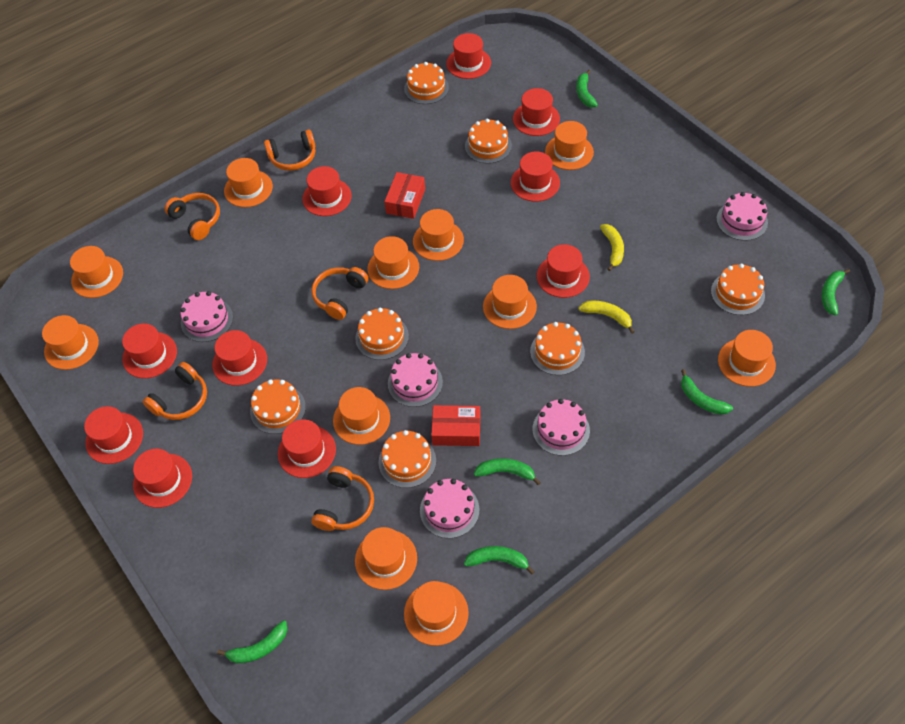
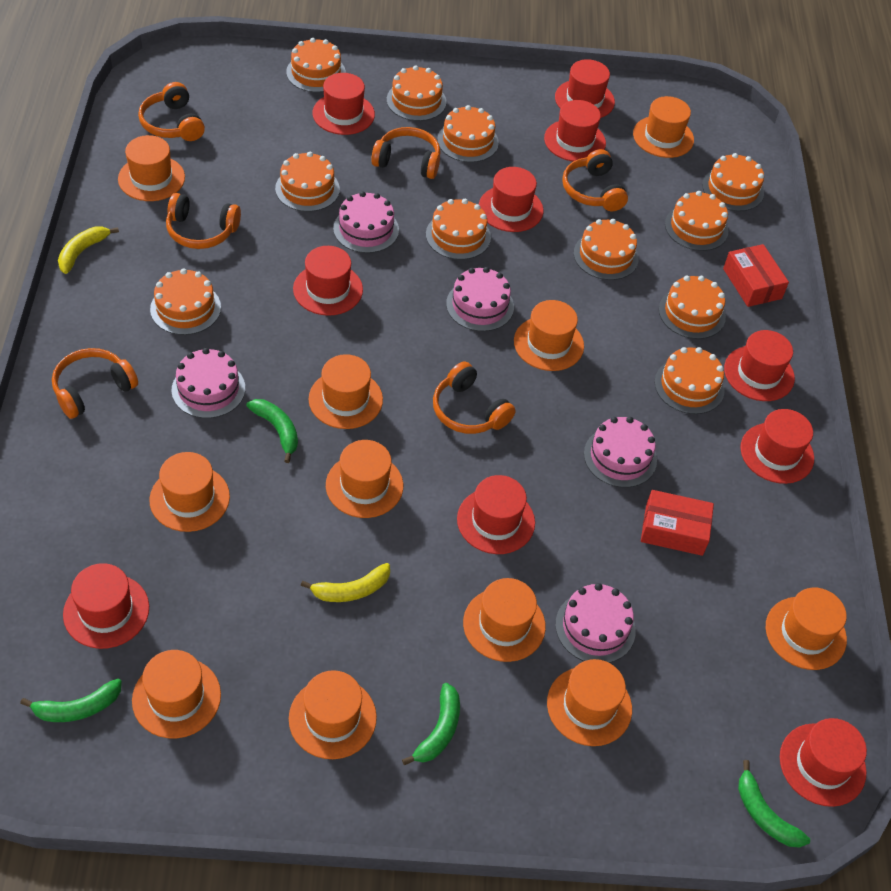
green banana: 6 -> 4
orange cake: 7 -> 11
orange headphones: 5 -> 6

